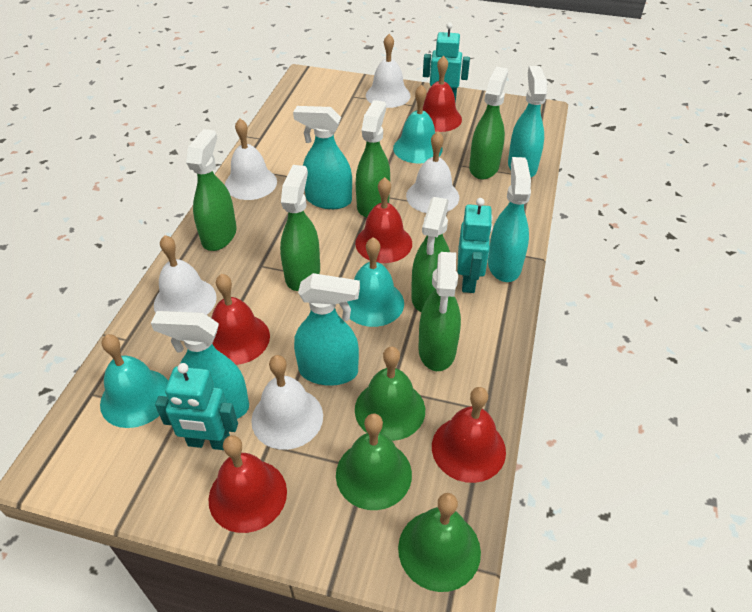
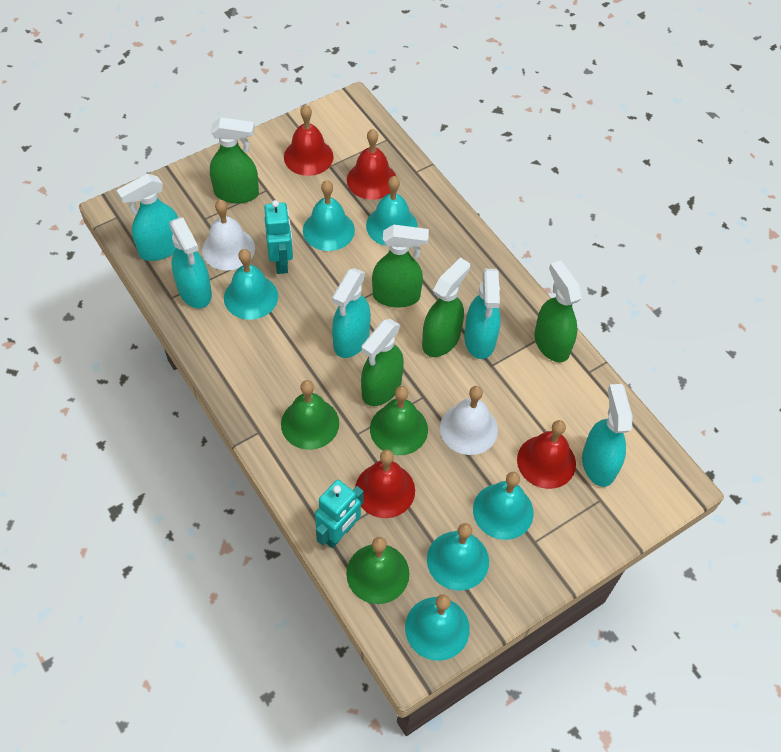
green spray bottle: 6 -> 5
red bell: 5 -> 4
turquoise bell: 3 -> 6
turquoise robot: 3 -> 2
white bell: 5 -> 2

